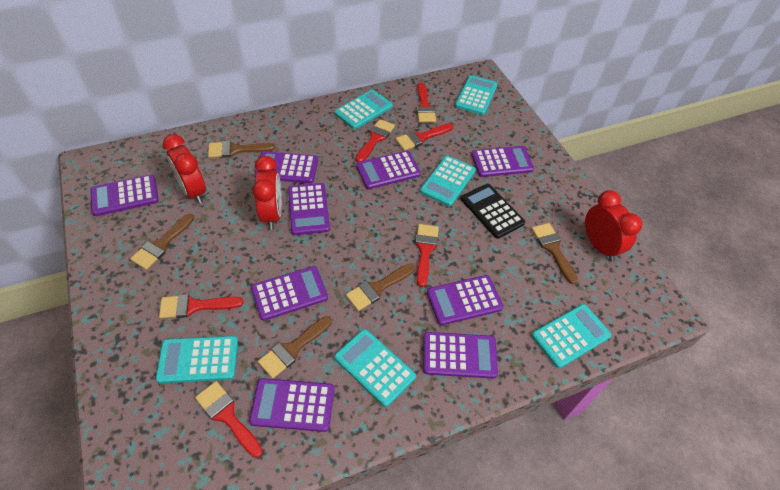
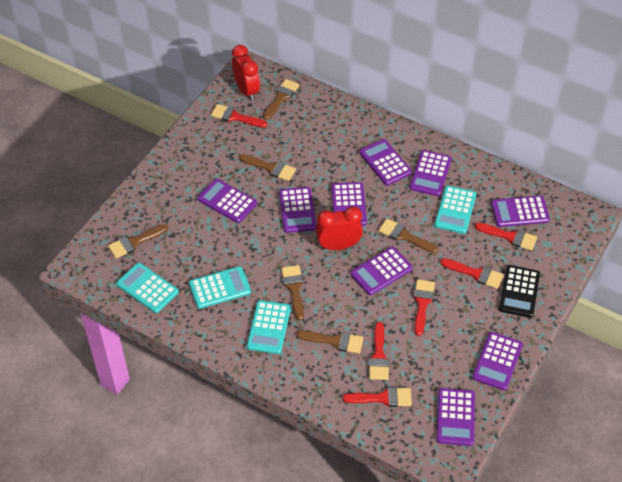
brown brush: 5 -> 6
red clock: 3 -> 2
turquoise calculator: 6 -> 4

